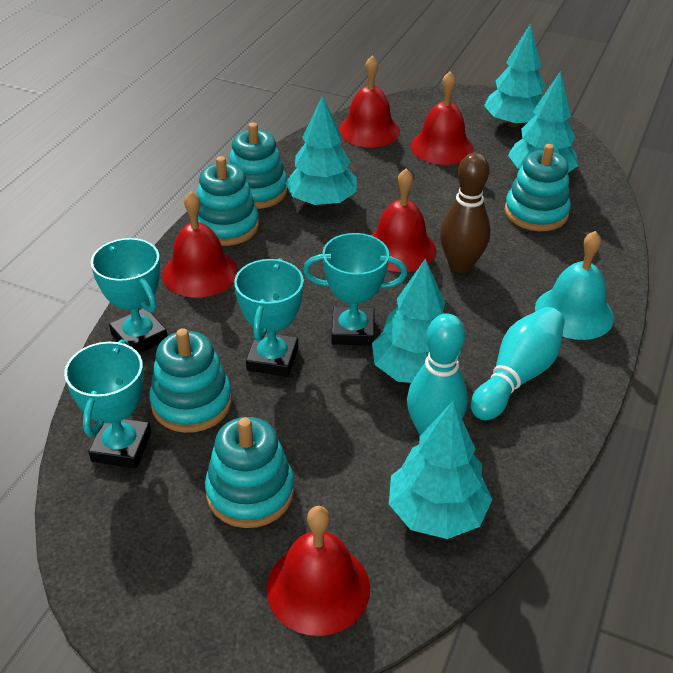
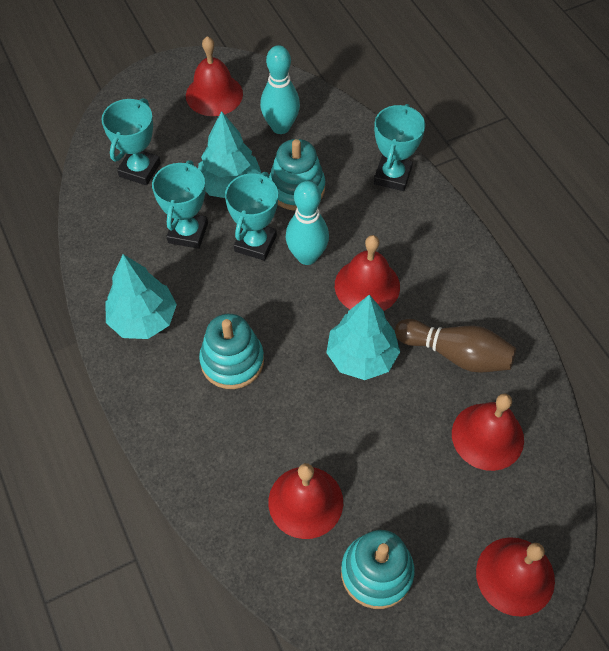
turquoise bell: 1 -> 0
turquoise stacking toy: 5 -> 3
turquoise tree: 5 -> 3

